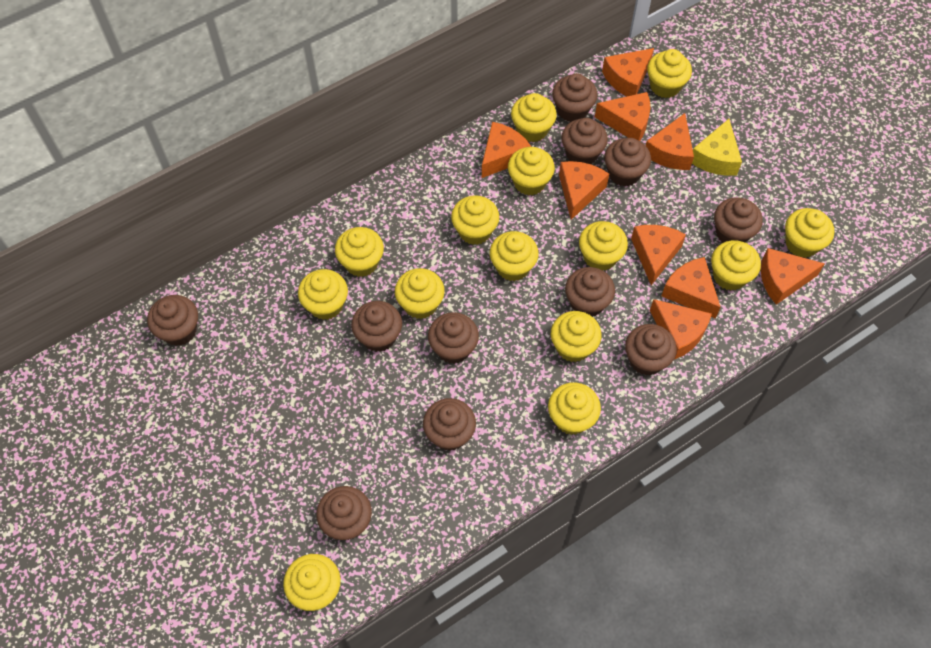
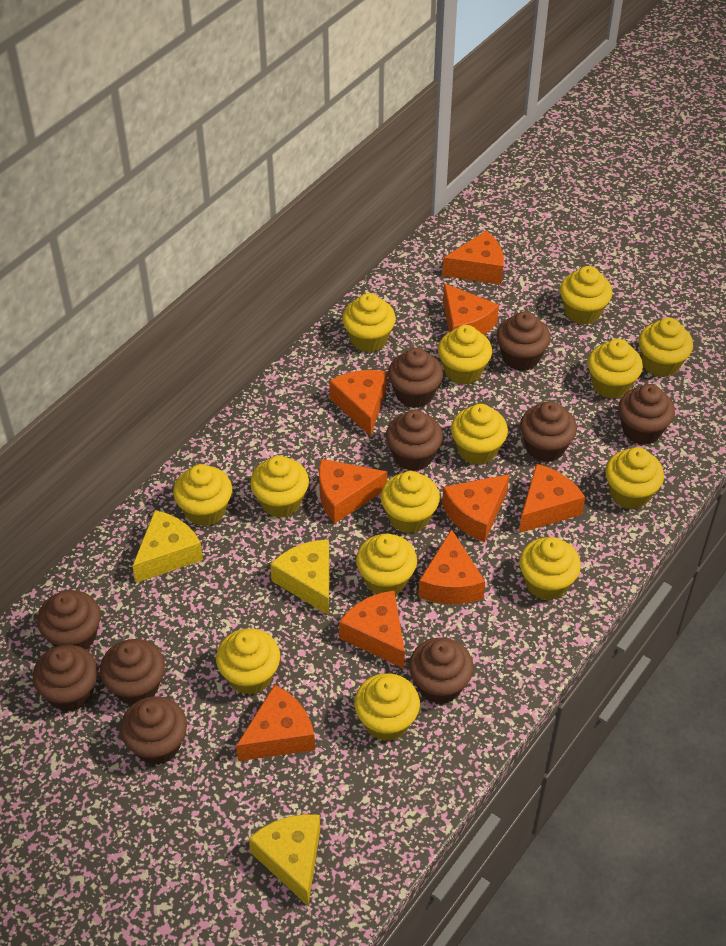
brown cupcake: 11 -> 10
yellow cheese: 1 -> 3

